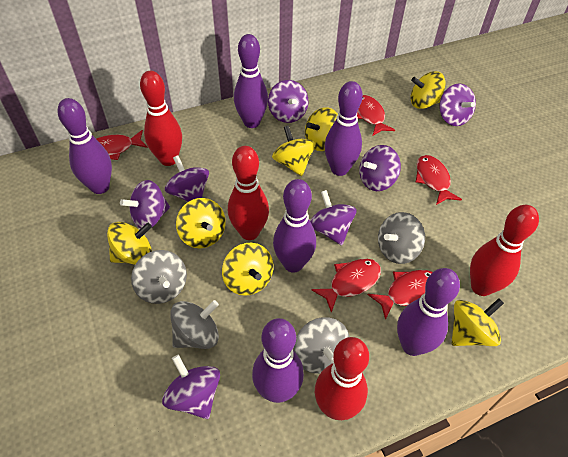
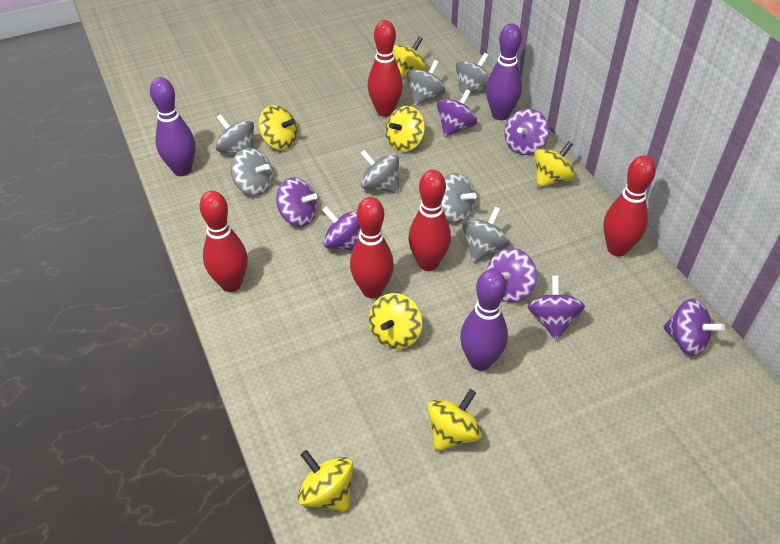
grey spinning top: 4 -> 7
purple bowling pin: 6 -> 3
red bowling pin: 4 -> 5
red fish: 5 -> 0

